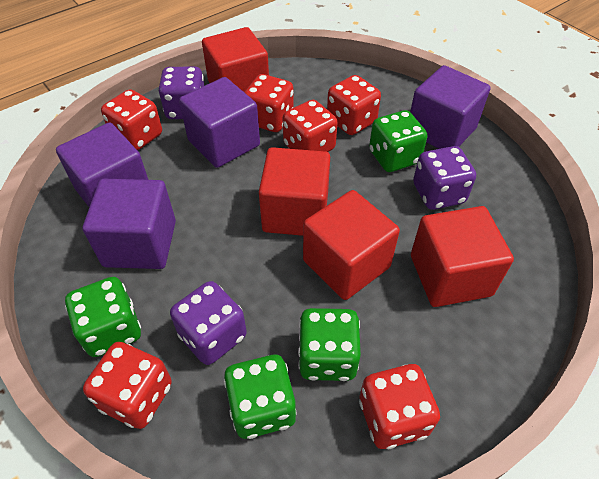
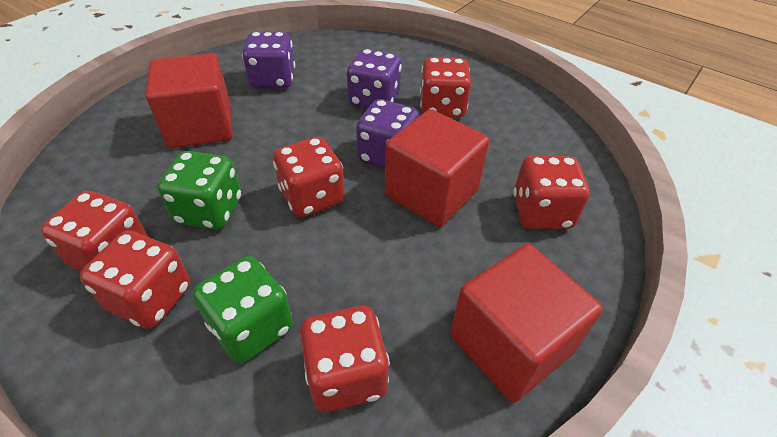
green dice: 4 -> 2
purple cube: 4 -> 0
red cube: 4 -> 3

